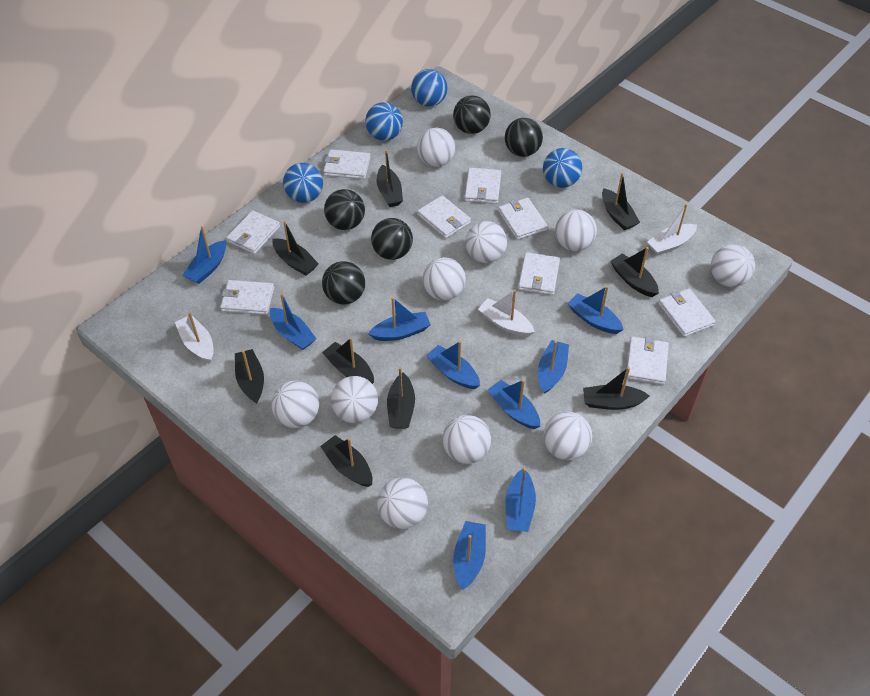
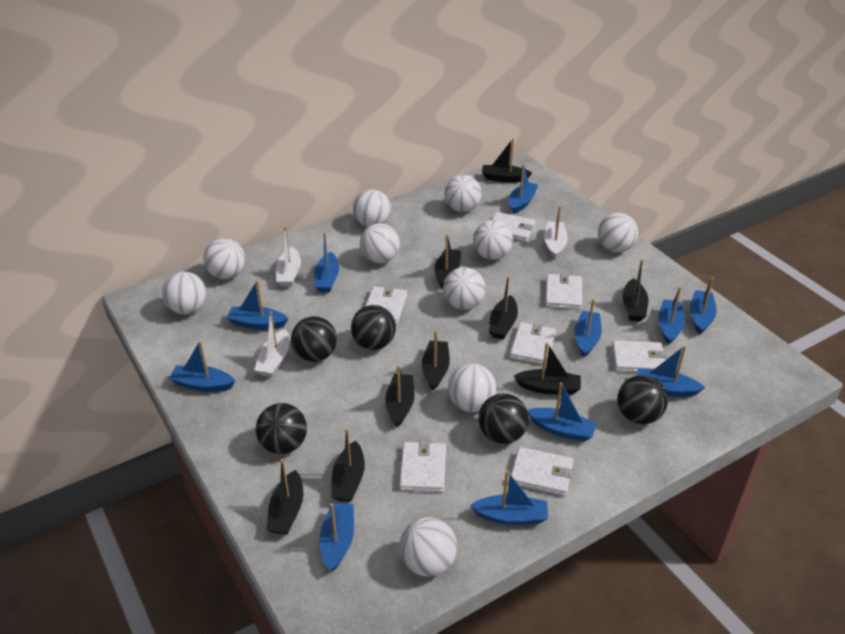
blue ball: 4 -> 0
blue boat: 9 -> 11
white wallet: 9 -> 7

